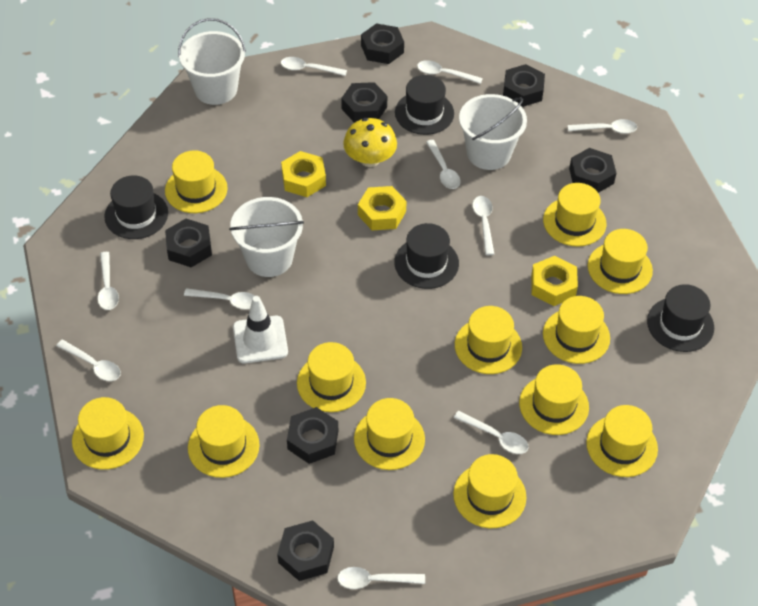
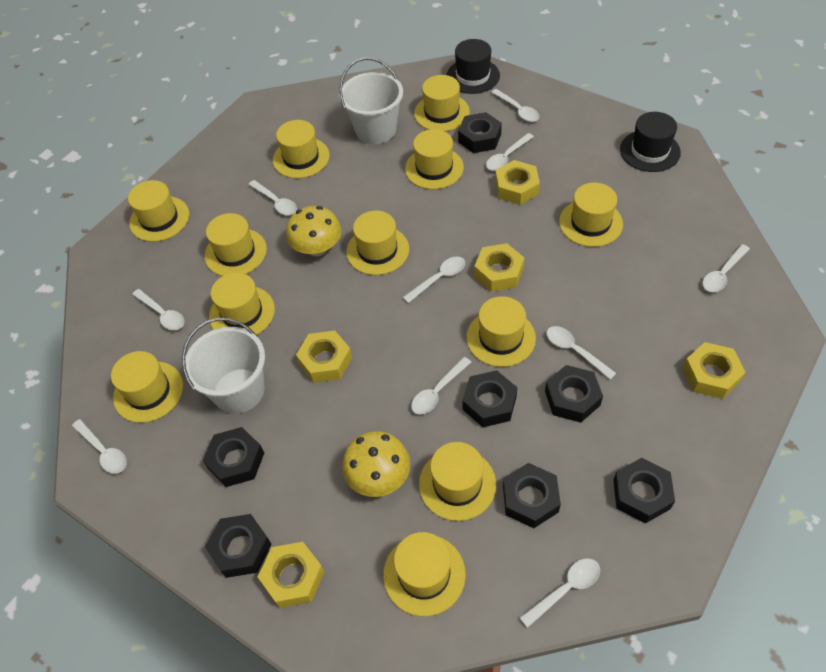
black hat: 4 -> 2
white bucket: 3 -> 2
white traffic cone: 1 -> 0
yellow mushroom: 1 -> 2
yellow nut: 3 -> 5

